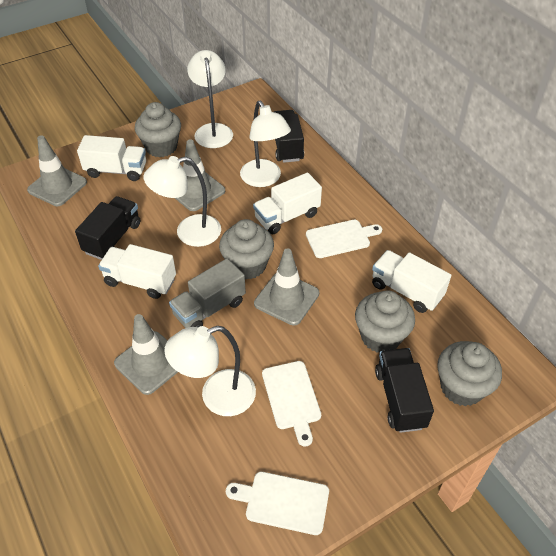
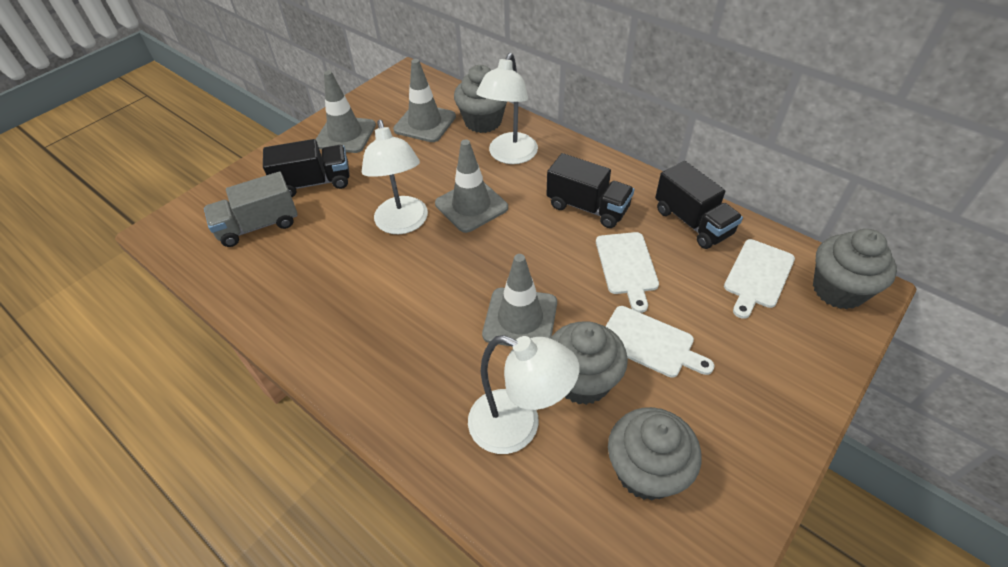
white lamp: 4 -> 3
white truck: 4 -> 0

